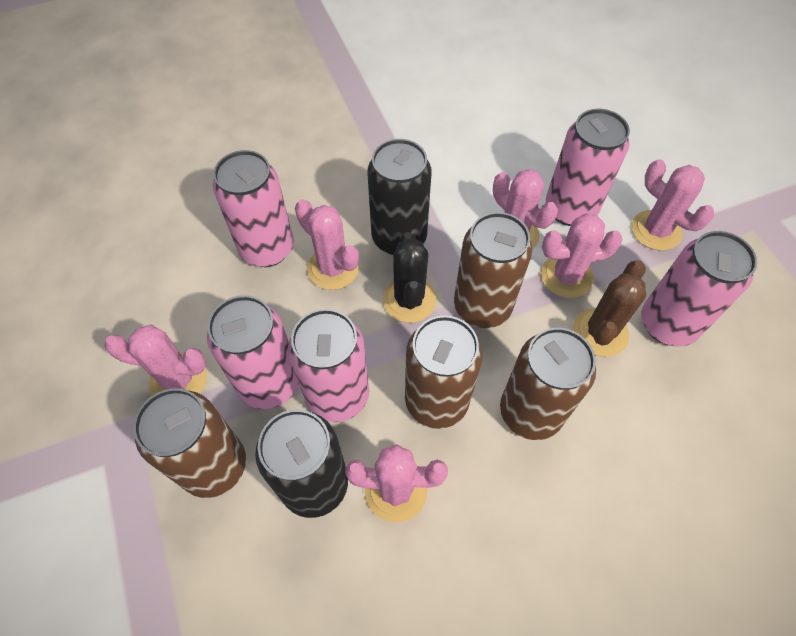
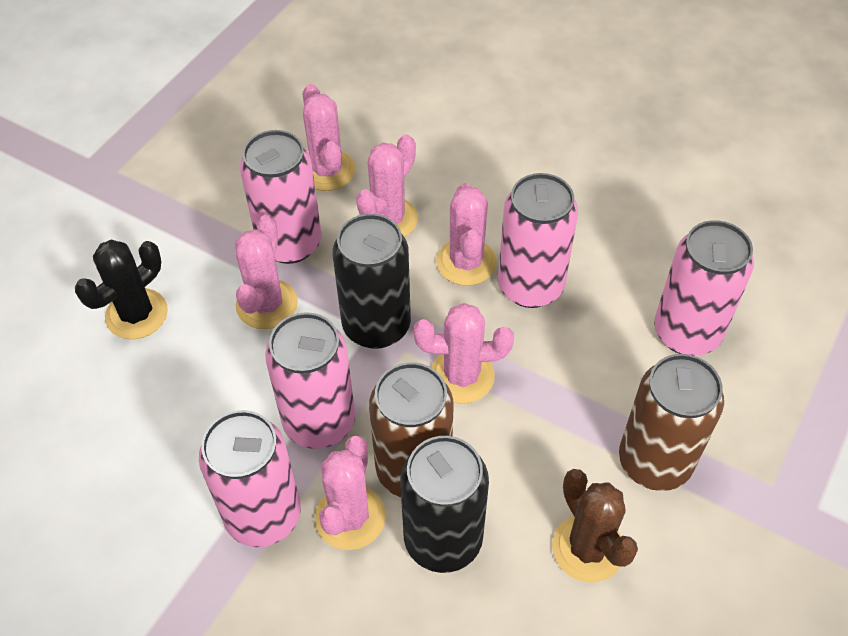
brown can: 4 -> 2

